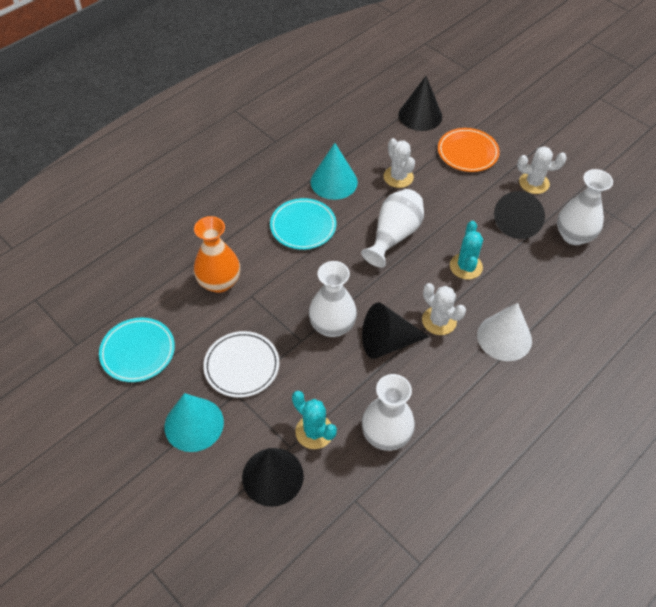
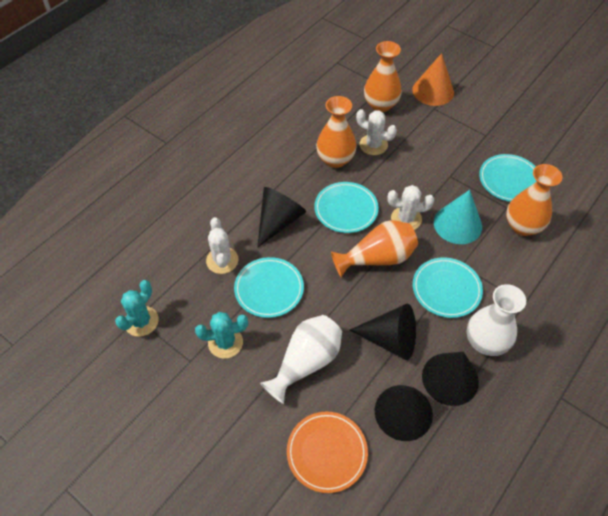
orange cone: 0 -> 1
orange vase: 1 -> 4
turquoise cone: 2 -> 1
turquoise plate: 2 -> 4
white cone: 1 -> 0
white plate: 1 -> 0
white vase: 4 -> 2

